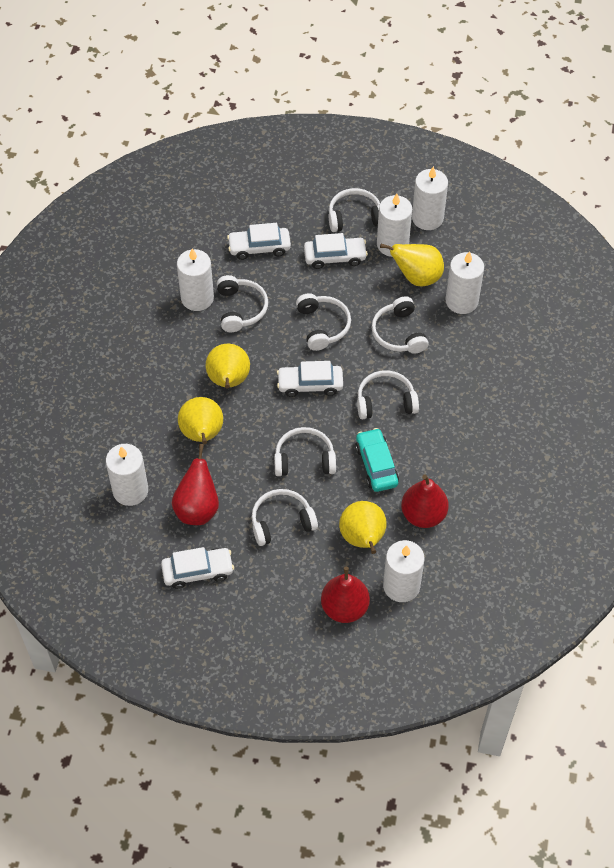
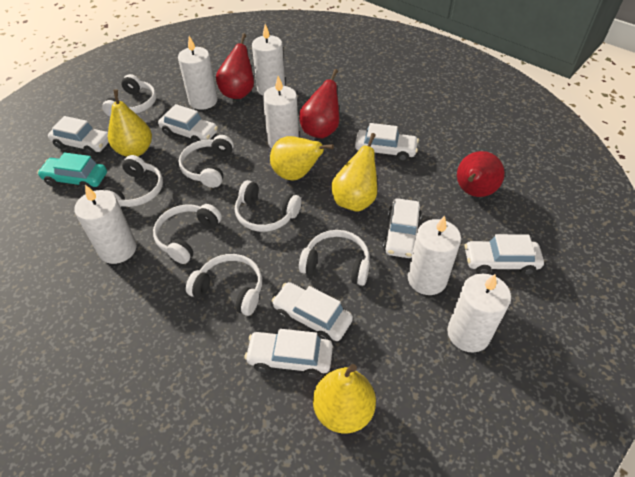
white car: 4 -> 7

